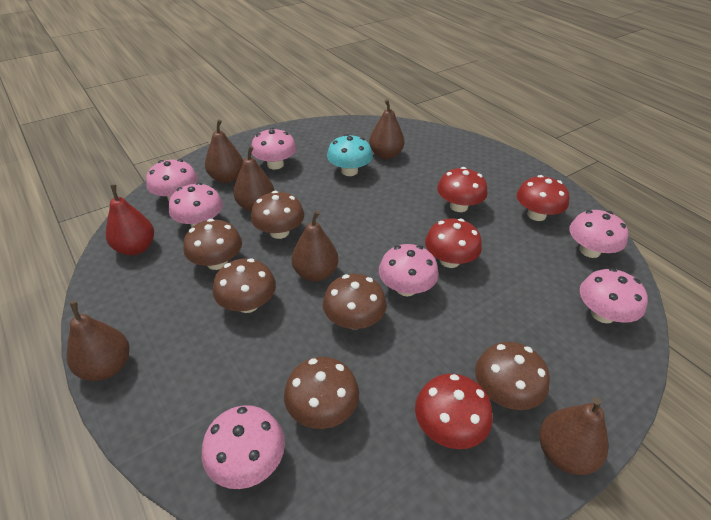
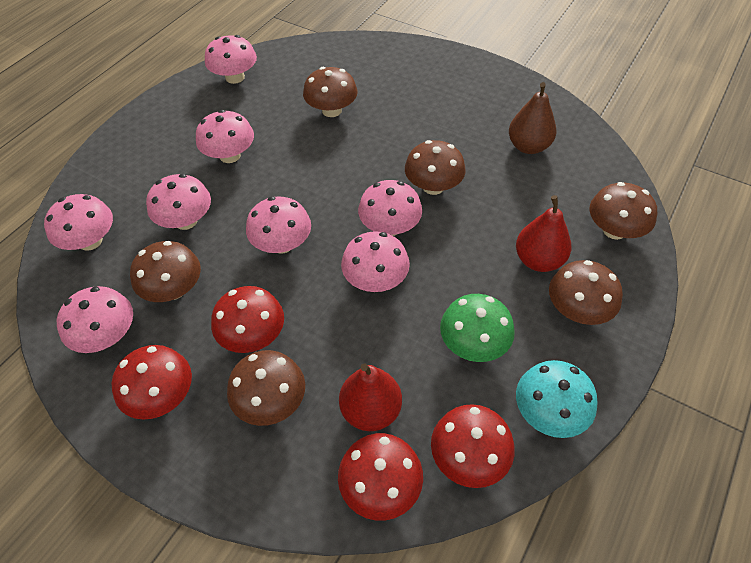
brown pear: 6 -> 1
green mushroom: 0 -> 1
pink mushroom: 7 -> 8
red pear: 1 -> 2

